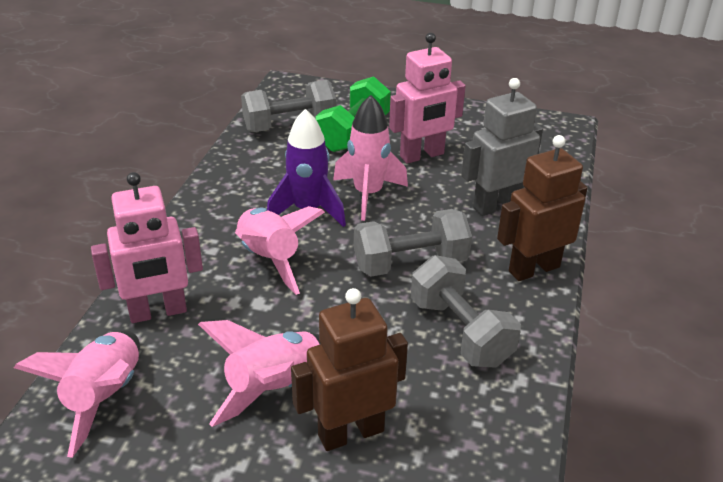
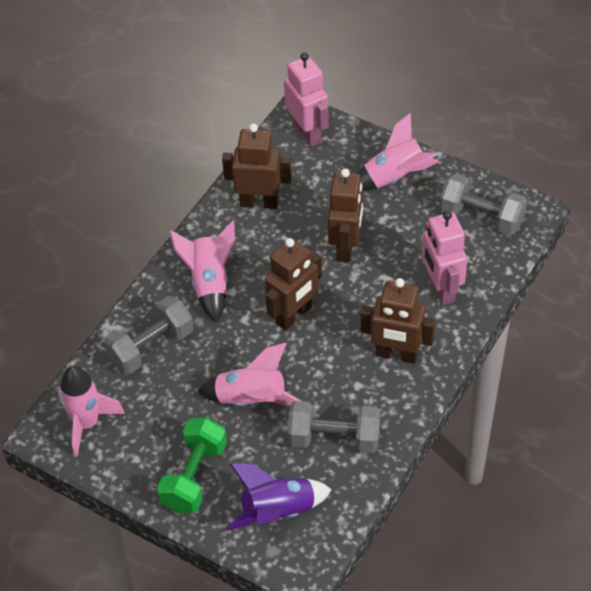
brown robot: 2 -> 4
grey robot: 1 -> 0

